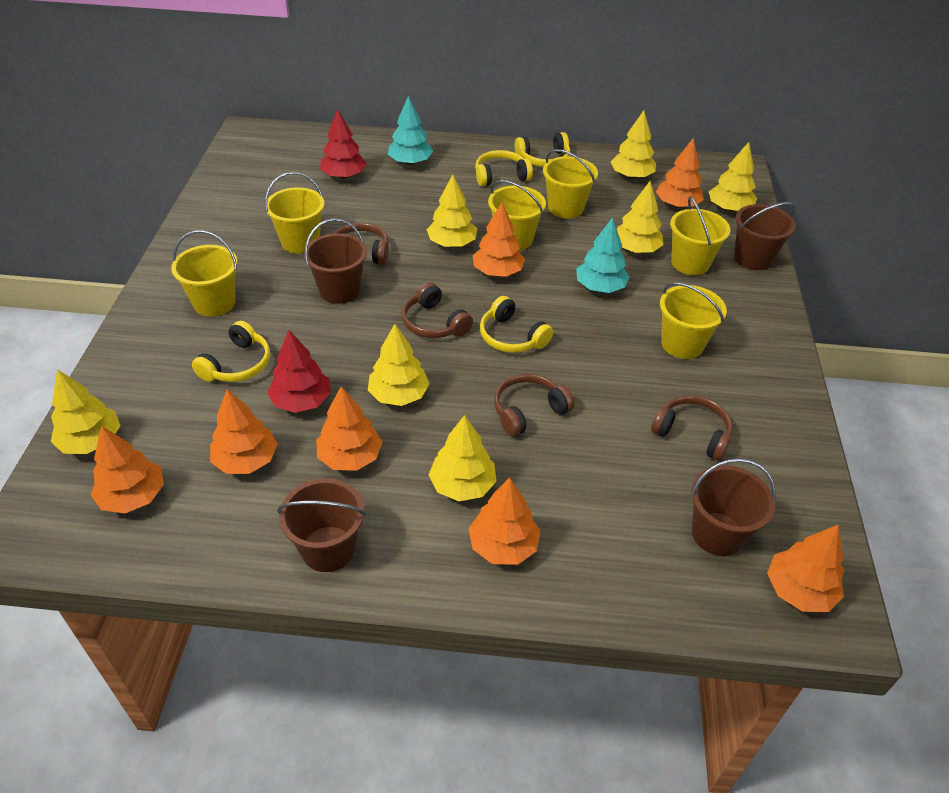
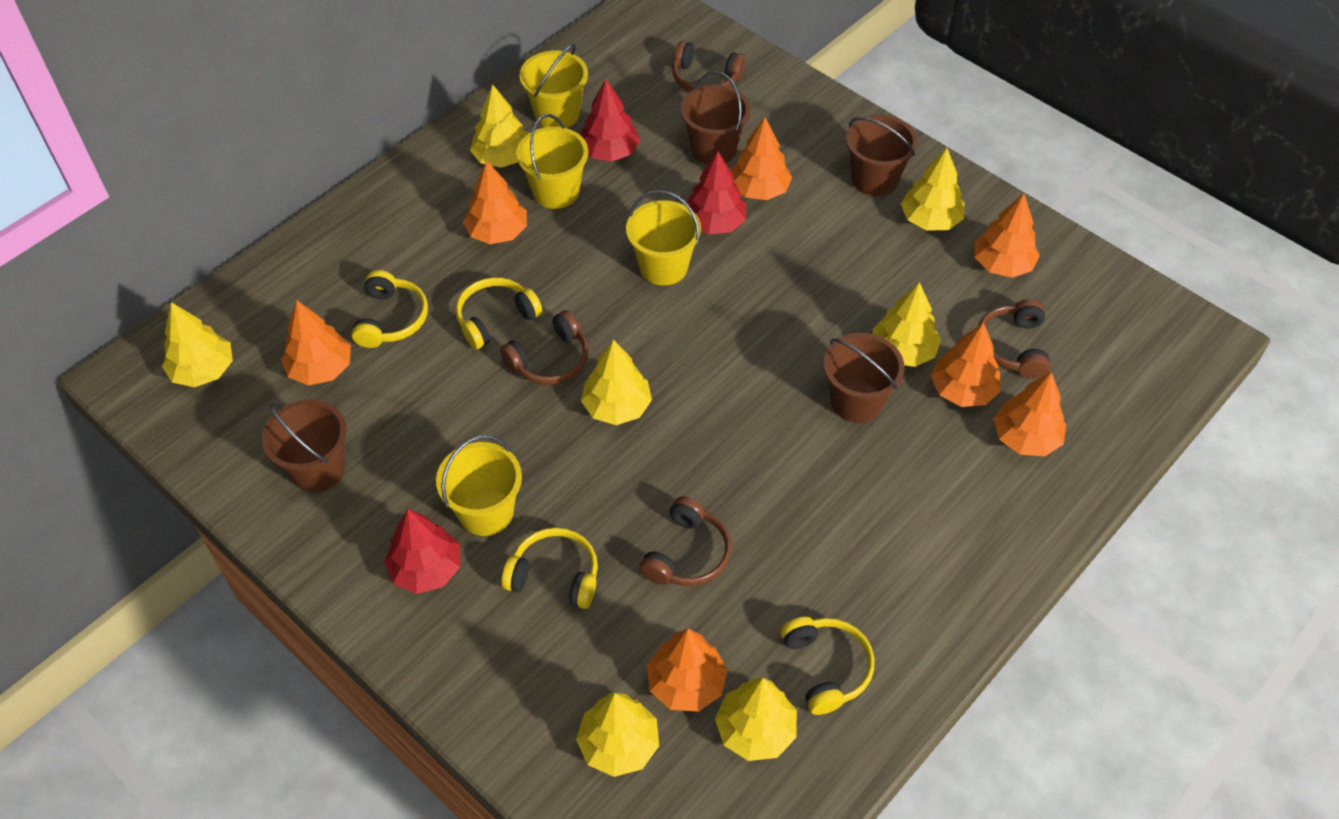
red tree: 2 -> 3
turquoise tree: 2 -> 0
yellow bucket: 6 -> 4

